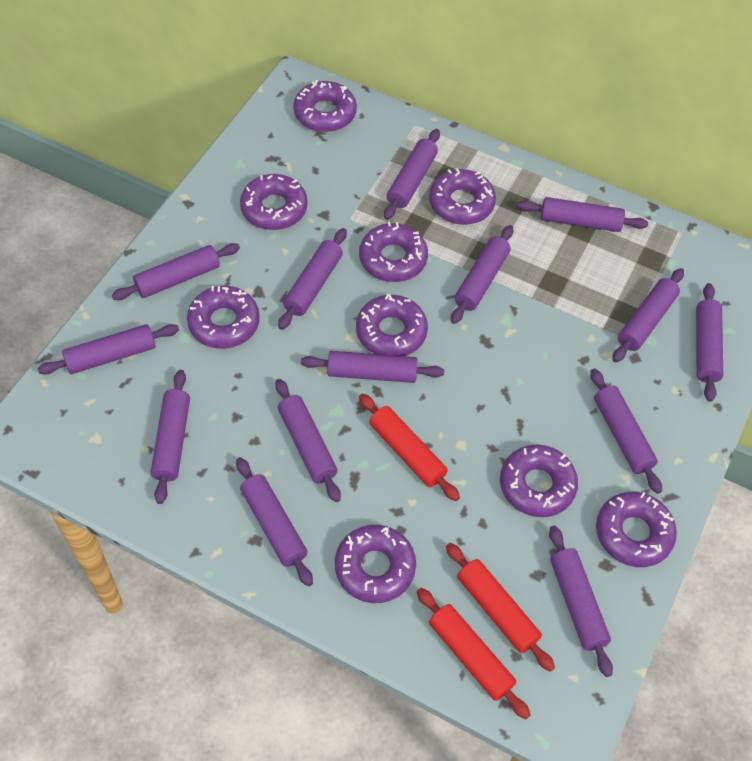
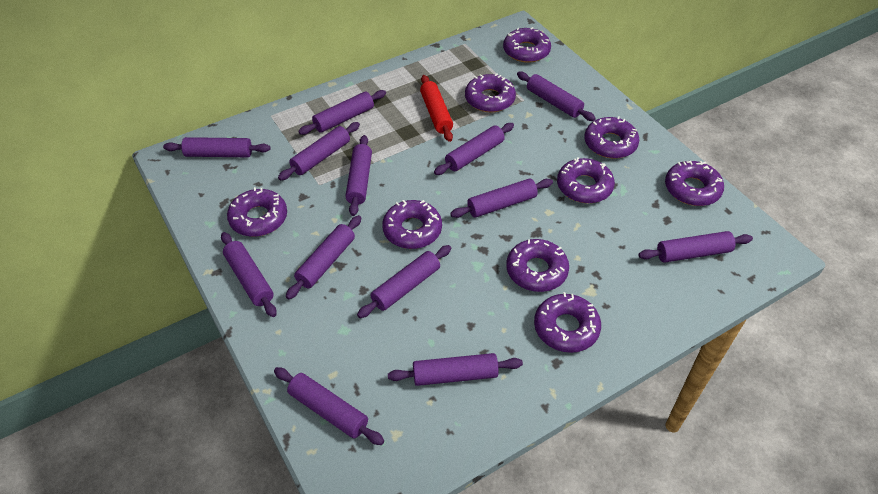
purple rolling pin: 14 -> 13
red rolling pin: 3 -> 1

